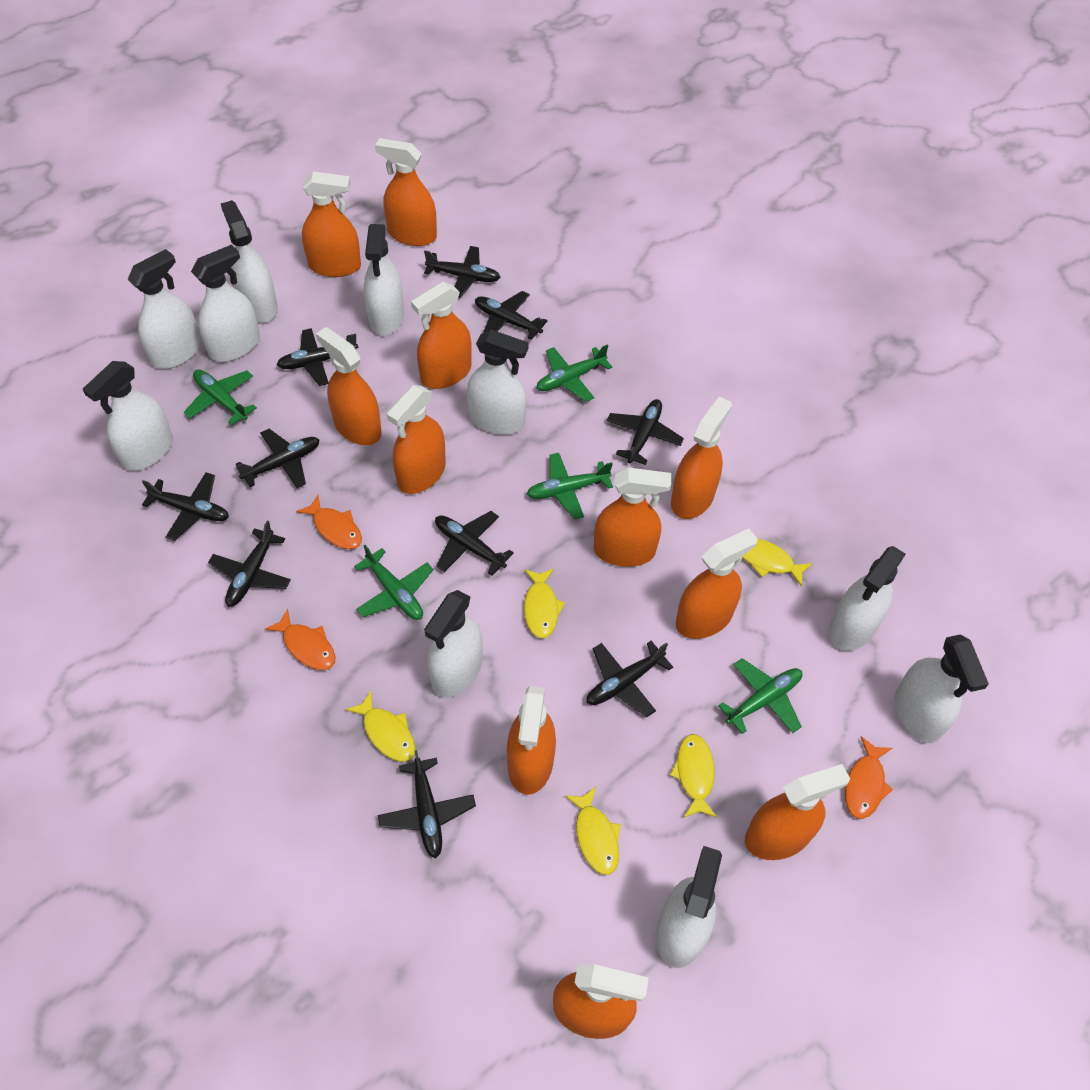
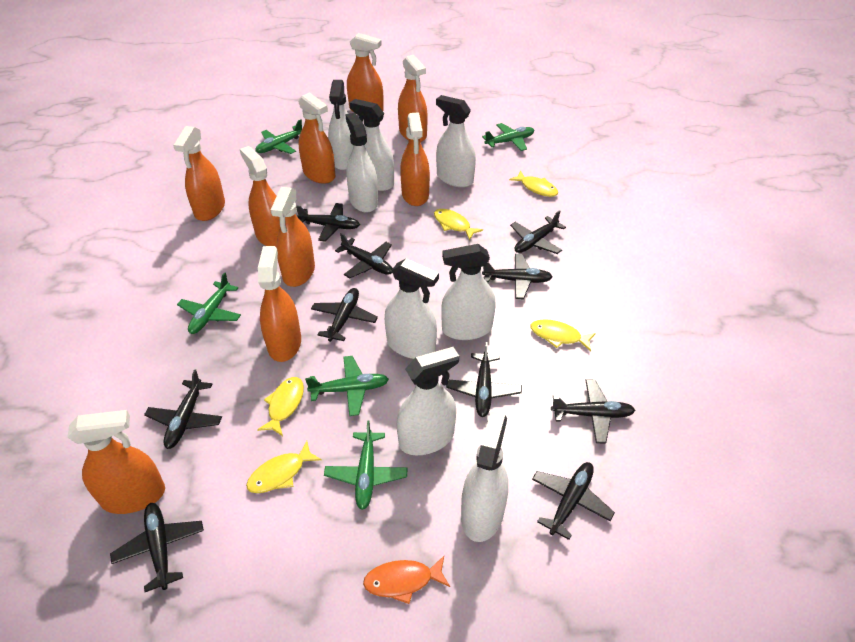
orange fish: 3 -> 1
orange spray bottle: 11 -> 9
white spray bottle: 10 -> 8

